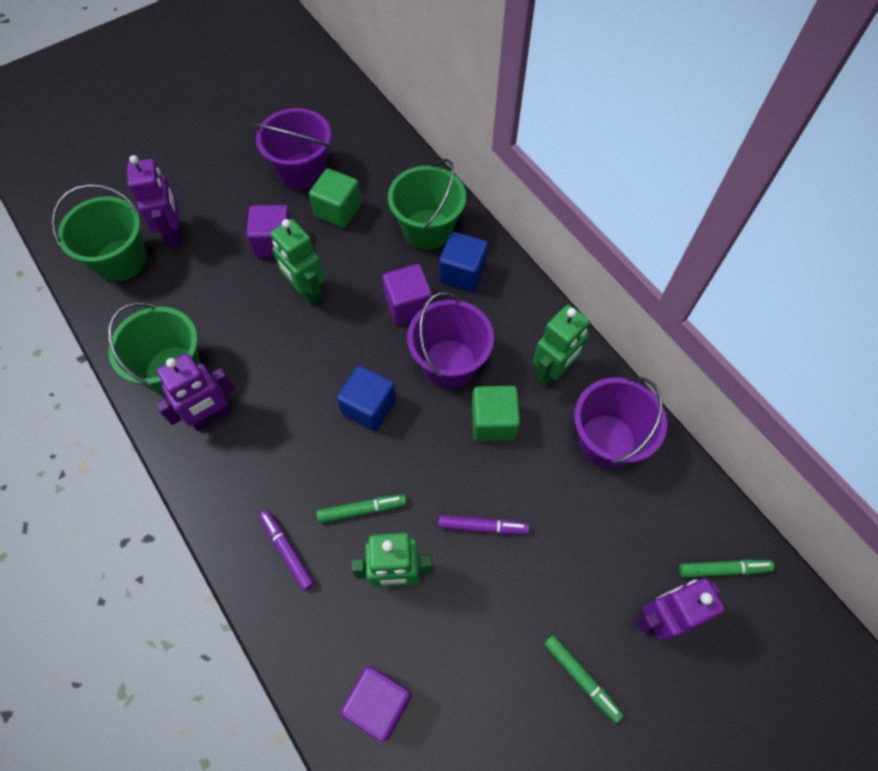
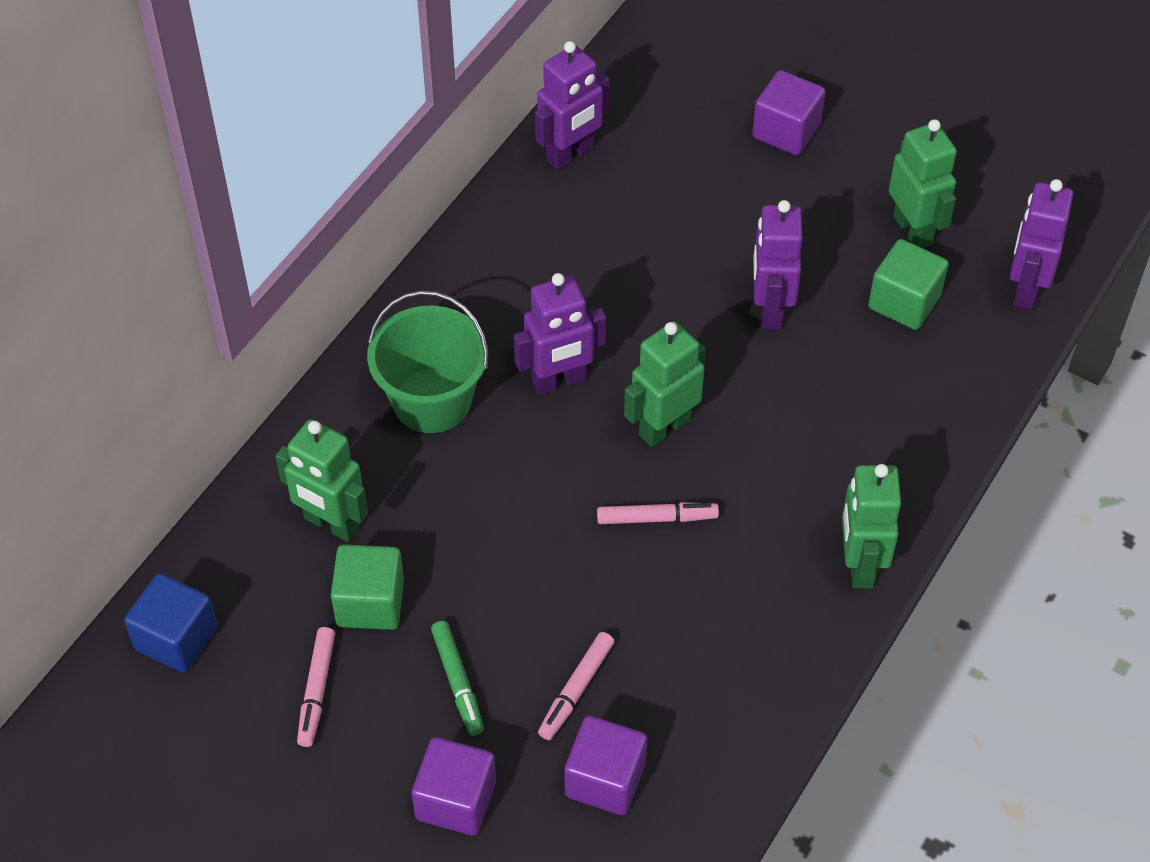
blue cube: 2 -> 1
green bucket: 3 -> 1
green marker: 3 -> 1
green robot: 3 -> 4
pink marker: 0 -> 3
purple bucket: 3 -> 0
purple marker: 2 -> 0
purple robot: 3 -> 4

